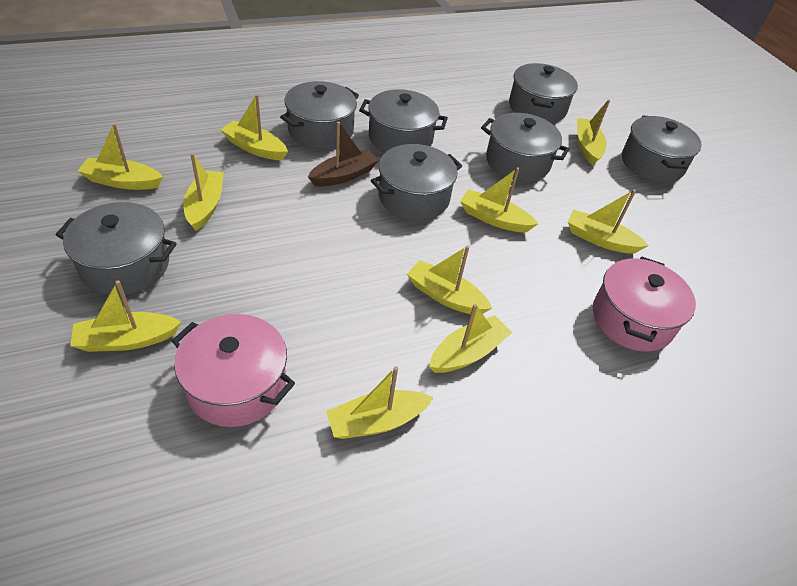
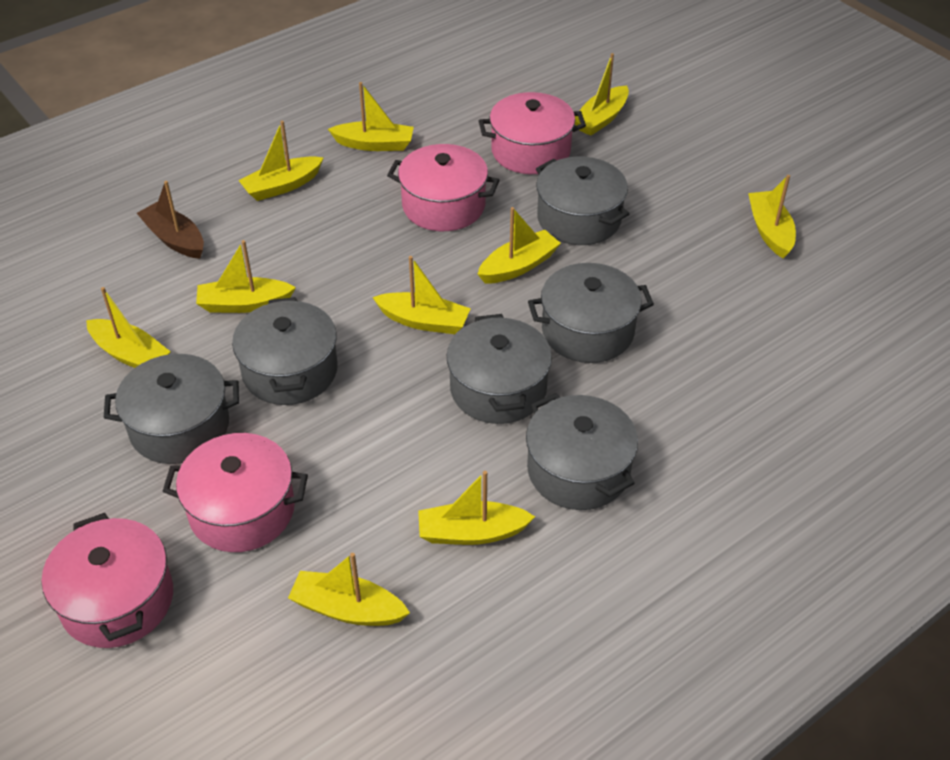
grey pot: 7 -> 6
pink pot: 2 -> 4

